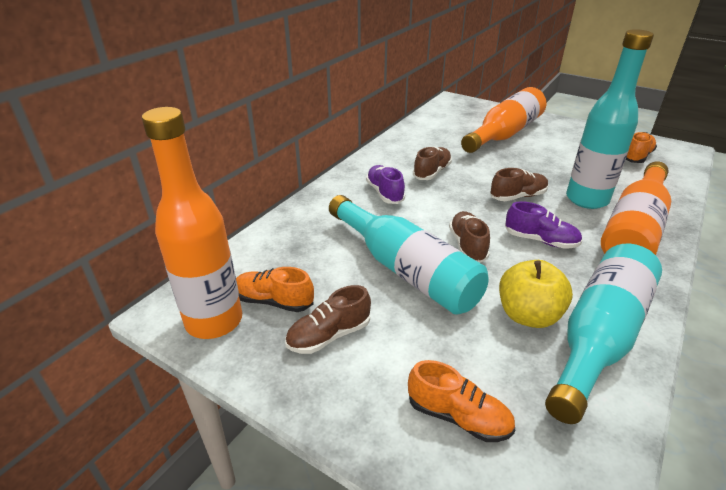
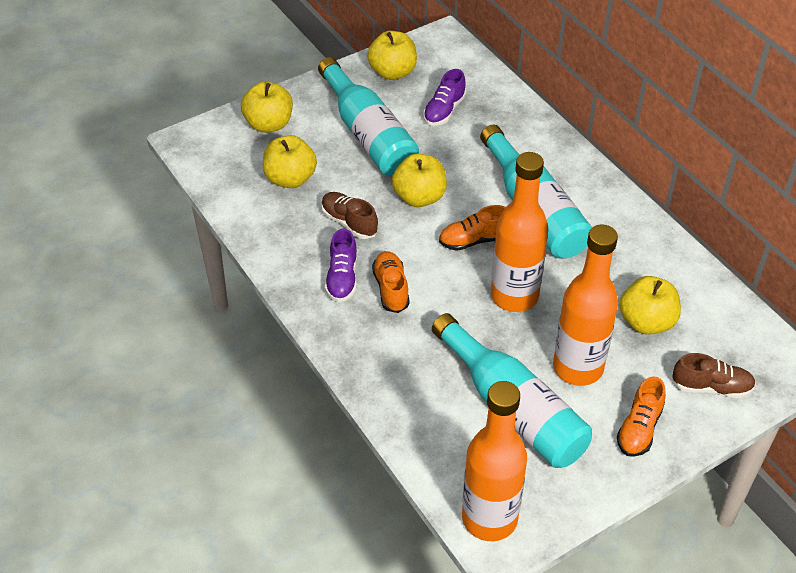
brown shoe: 4 -> 2
yellow apple: 1 -> 5

